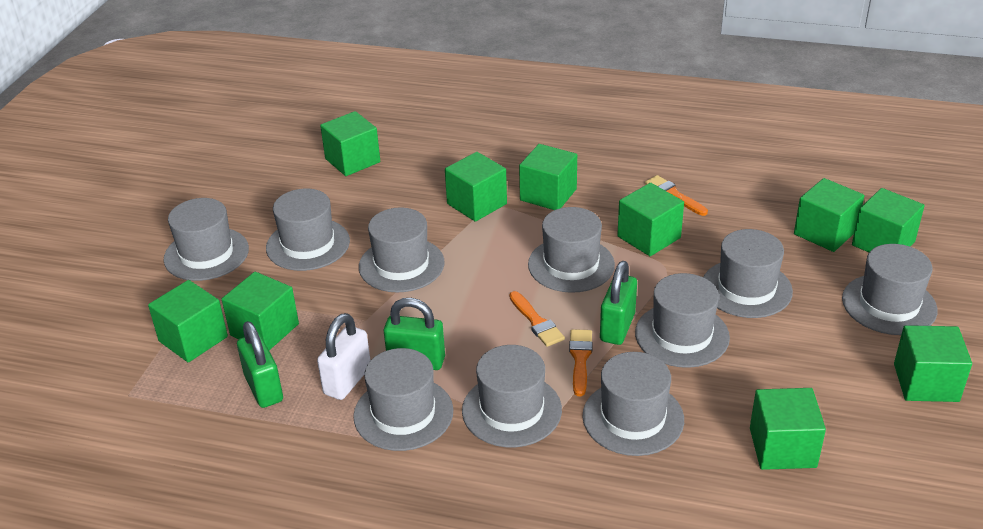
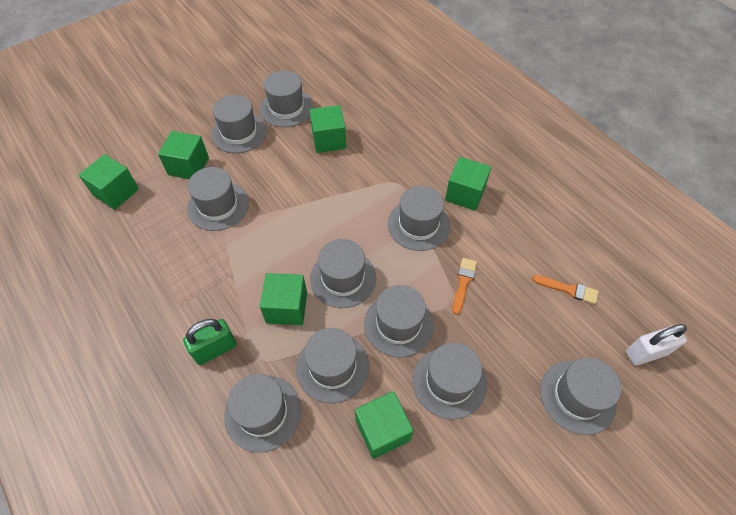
green cube: 10 -> 6
green padlock: 3 -> 1
orange brush: 3 -> 2

